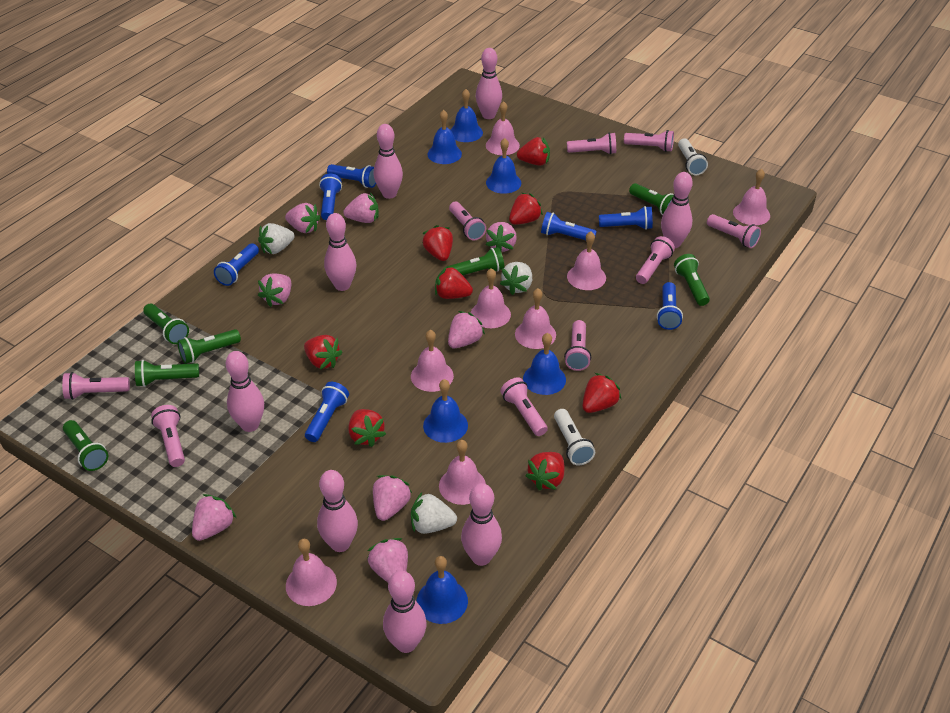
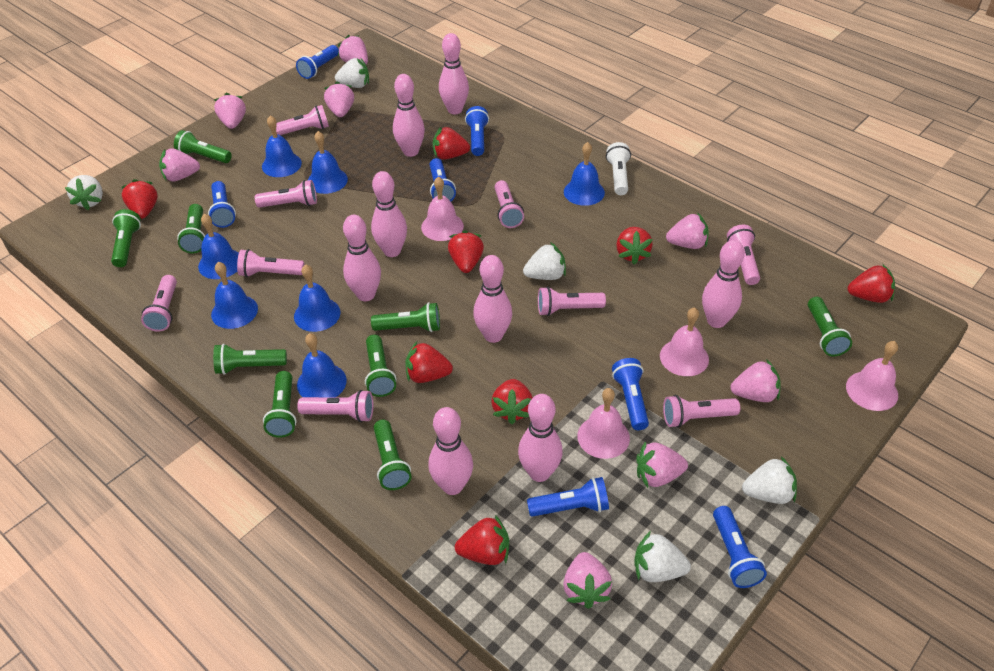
blue bell: 6 -> 7
green flashlight: 7 -> 9
pink bell: 8 -> 4
white flashlight: 2 -> 1
white strawberry: 3 -> 5

